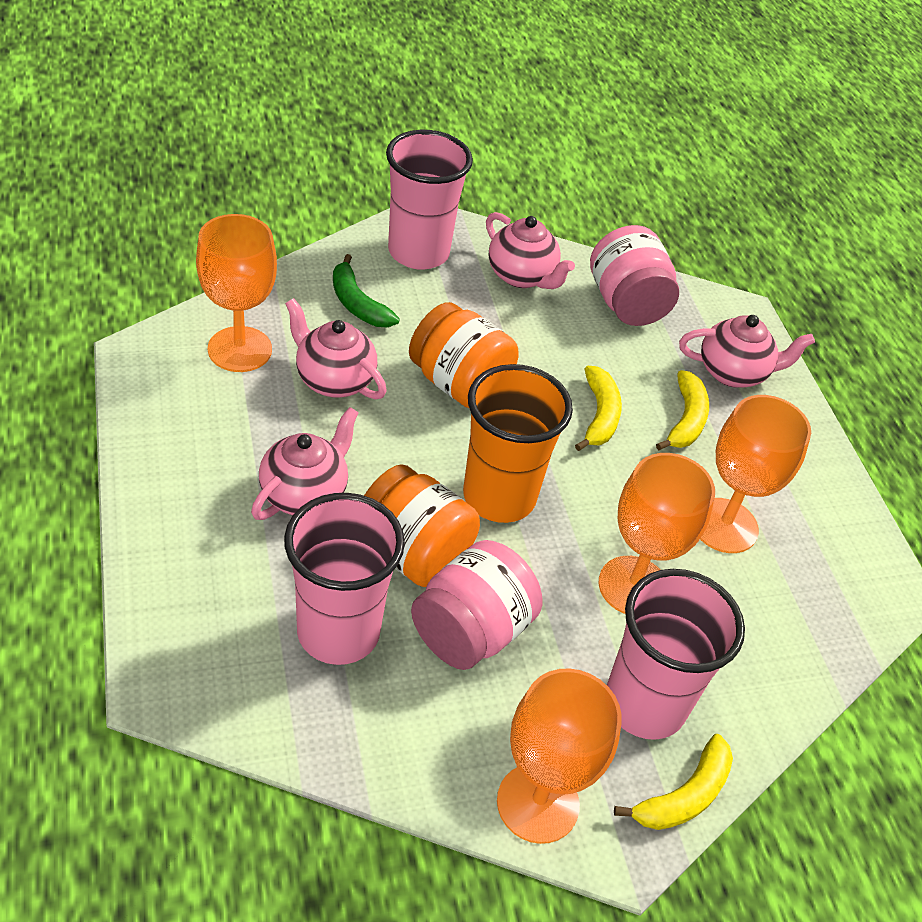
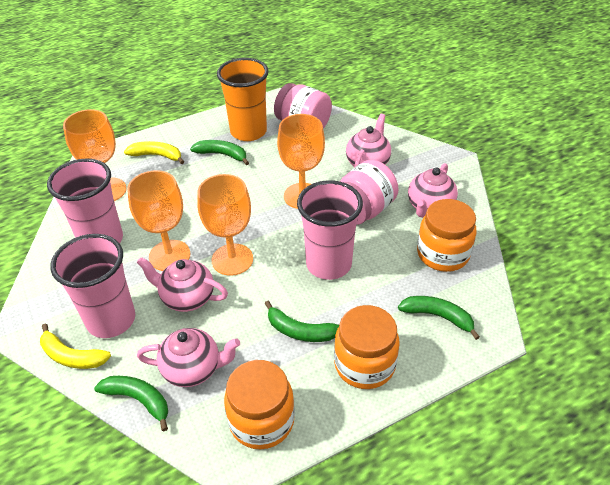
green banana: 1 -> 4
orange jar: 2 -> 3
yellow banana: 3 -> 2

